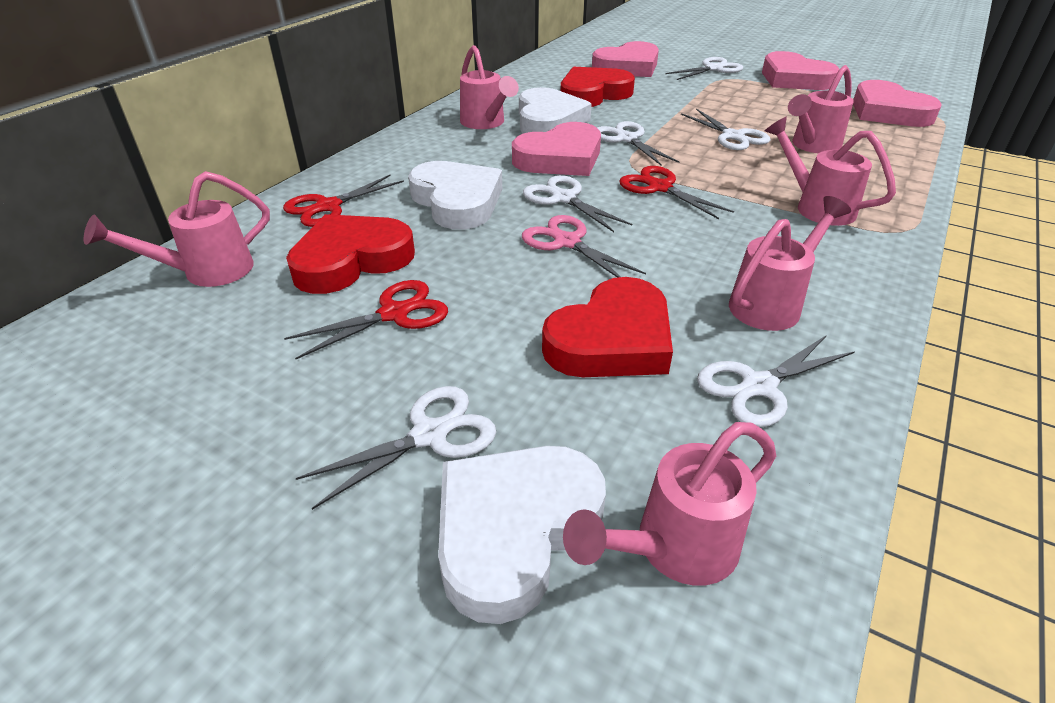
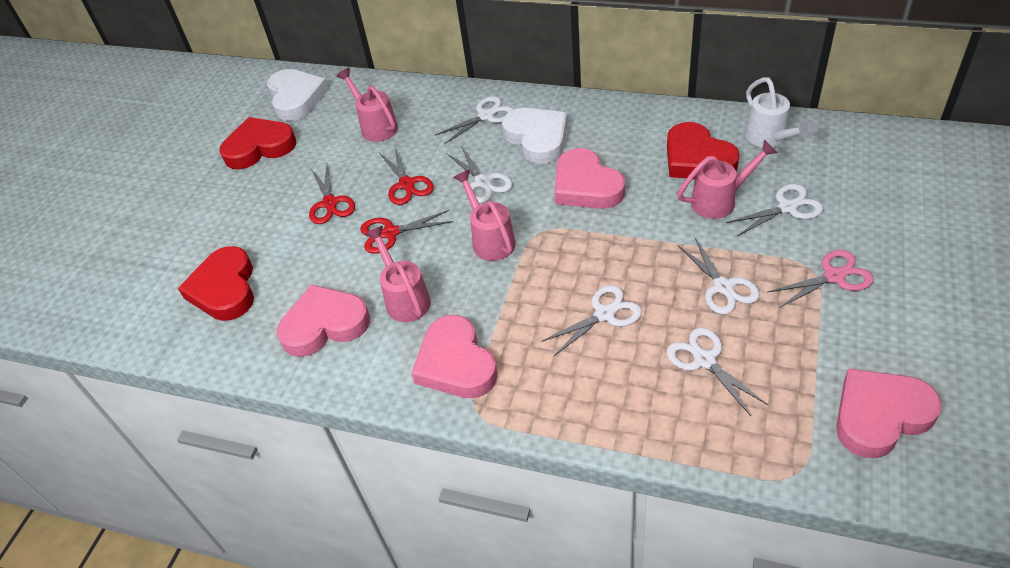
pink watering can: 6 -> 4
white heart: 3 -> 2
white watering can: 0 -> 1

